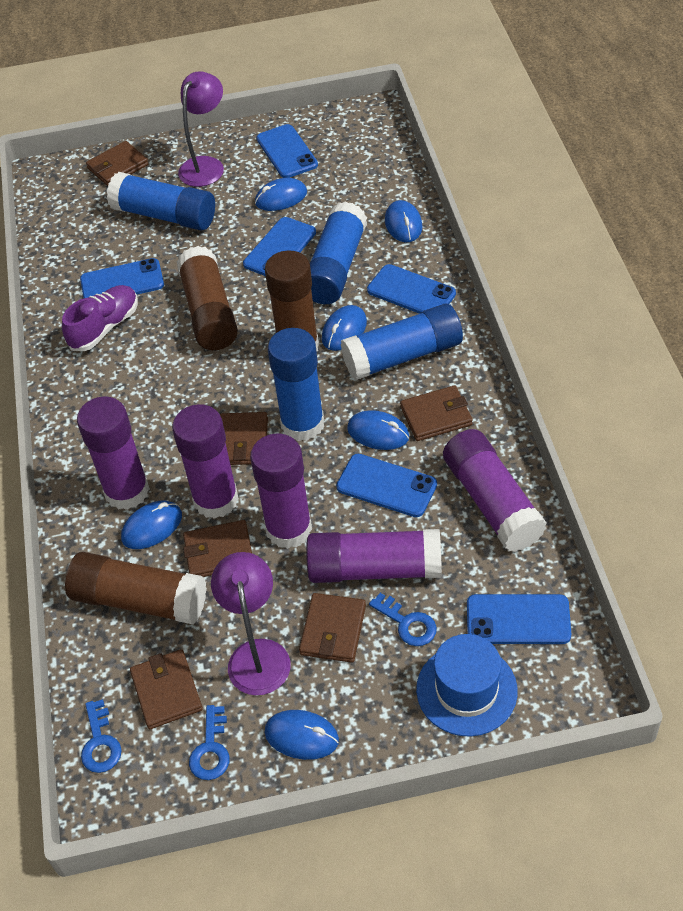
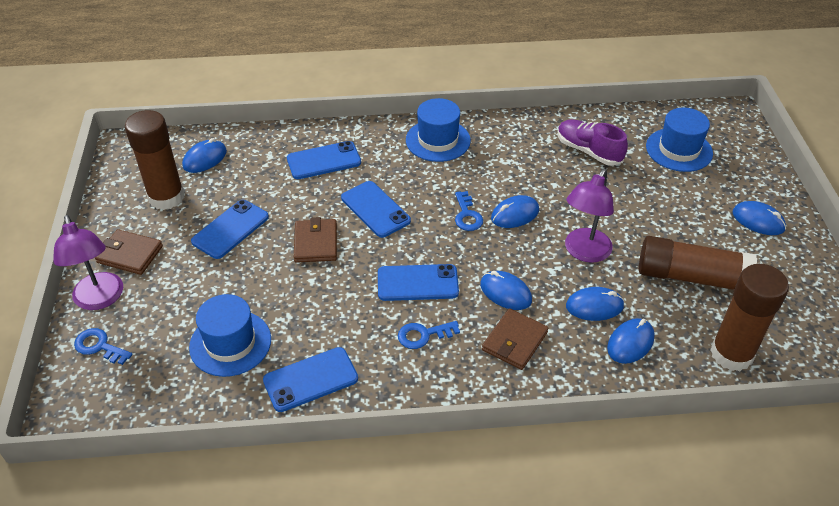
blue glue stick: 4 -> 0
blue hat: 1 -> 3
blue phone: 6 -> 5
brown wallet: 6 -> 3
purple glue stick: 5 -> 0

